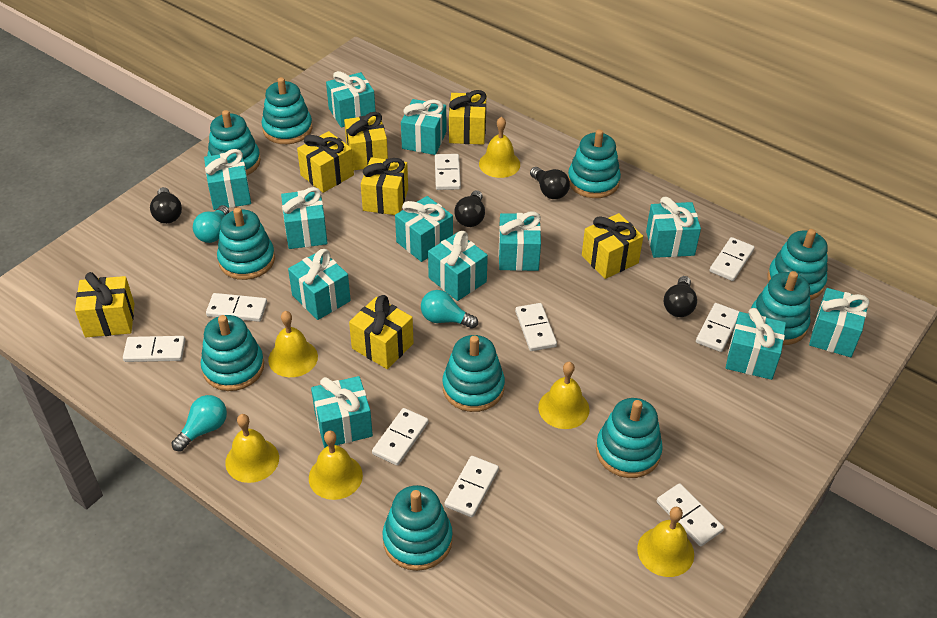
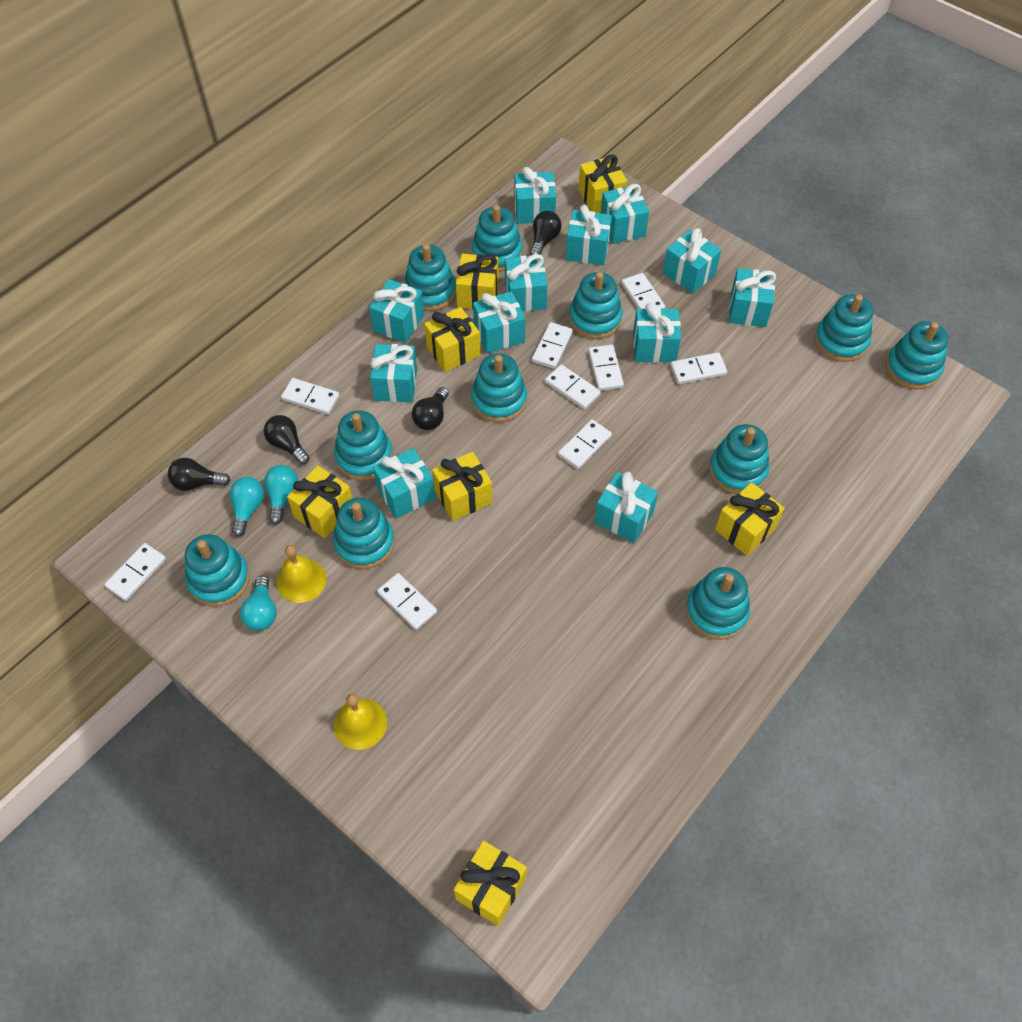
turquoise stacking toy: 10 -> 11
yellow bell: 6 -> 2

